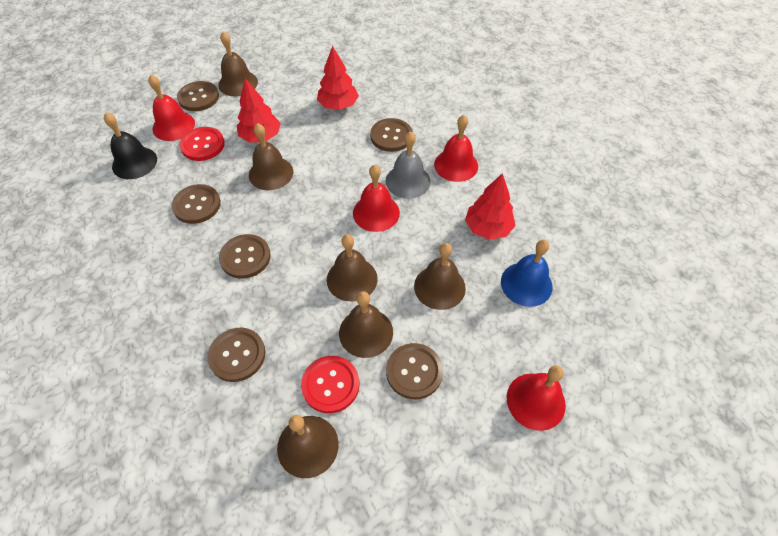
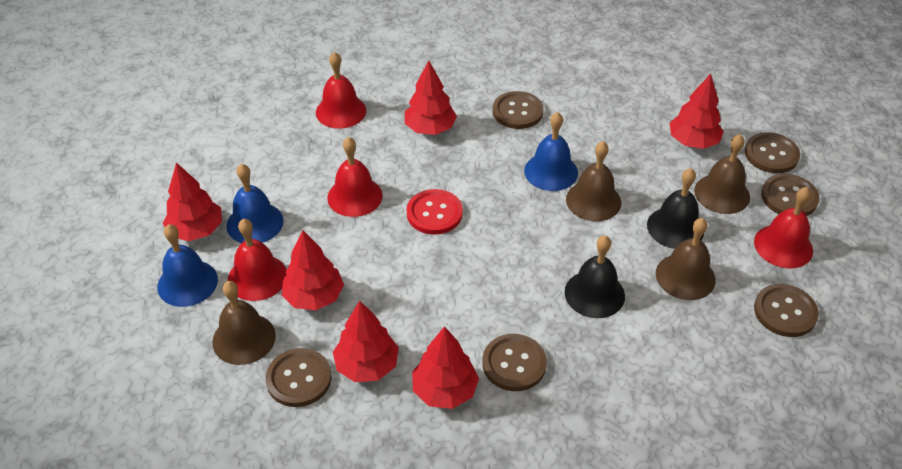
black bell: 1 -> 2
blue bell: 1 -> 3
brown bell: 6 -> 4
grey bell: 1 -> 0
red button: 2 -> 1
red tree: 3 -> 6

